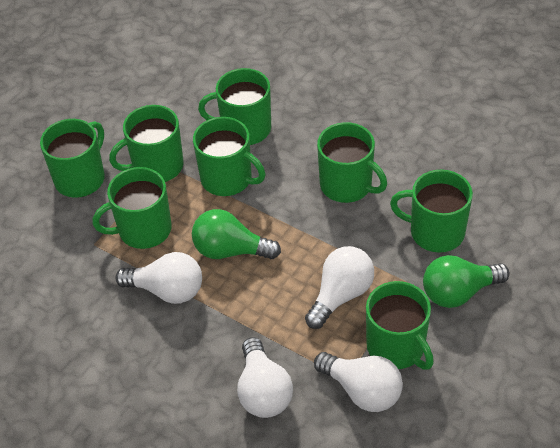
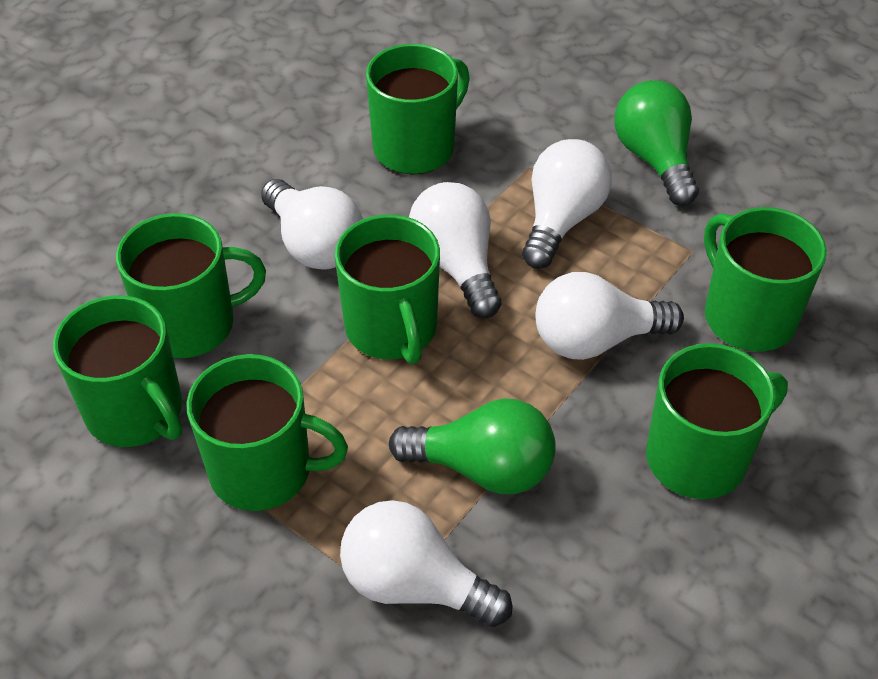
green mug: 8 -> 7
white light bulb: 4 -> 5

